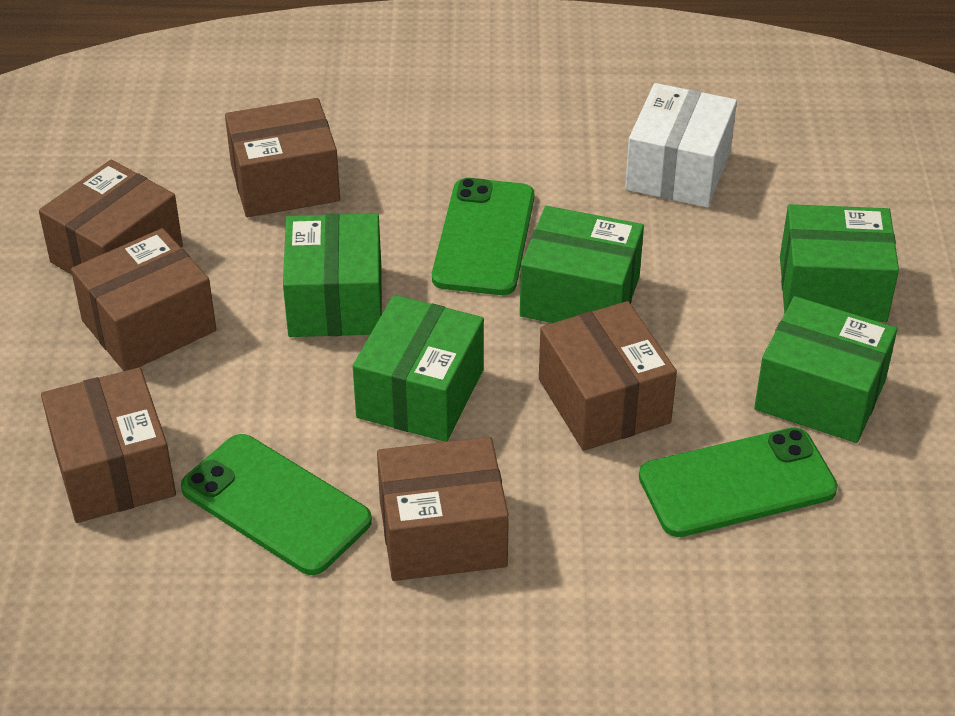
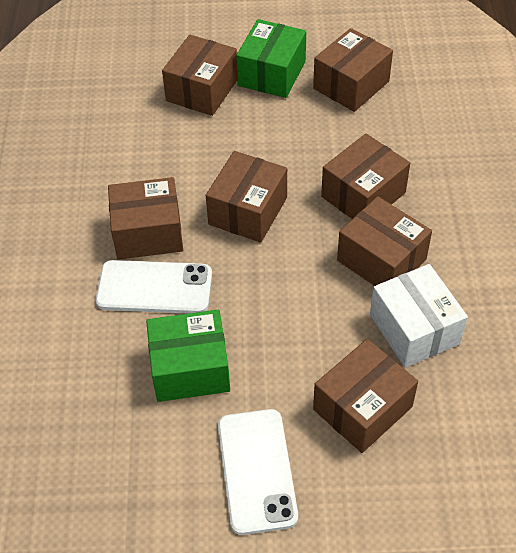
brown box: 6 -> 7
green box: 5 -> 2
green phone: 3 -> 0
white phone: 0 -> 2

